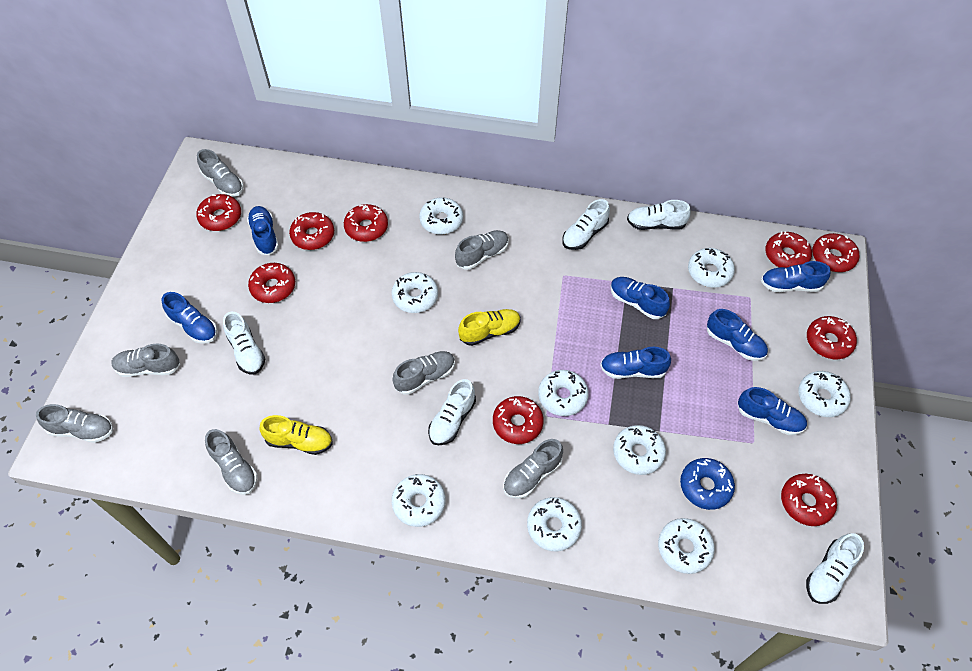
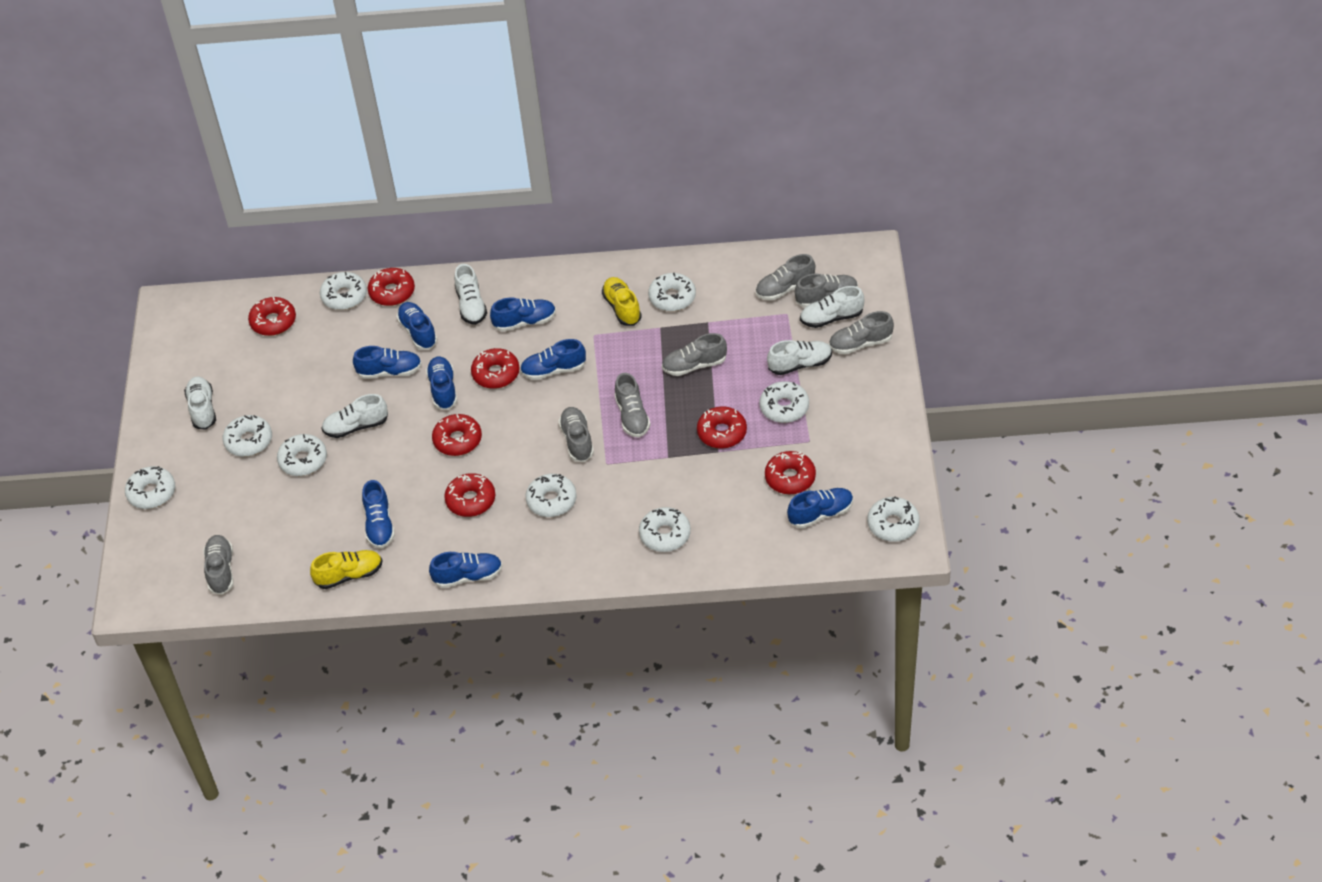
blue donut: 1 -> 0
blue shoe: 7 -> 8
red donut: 9 -> 7

